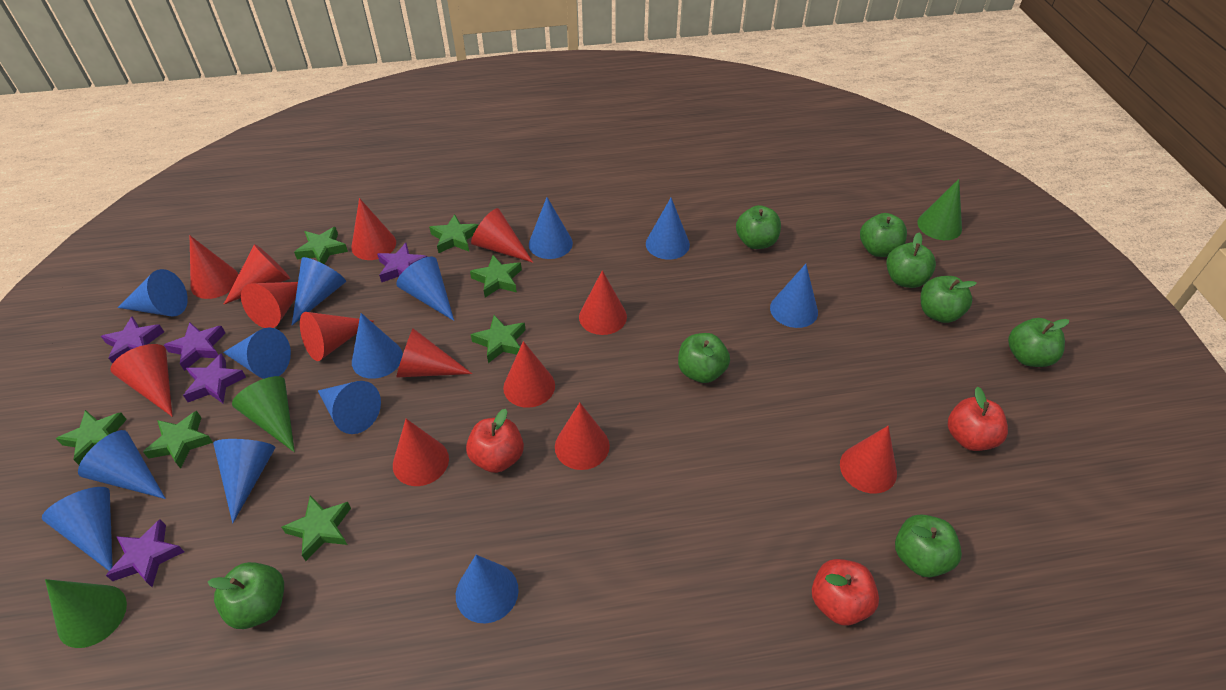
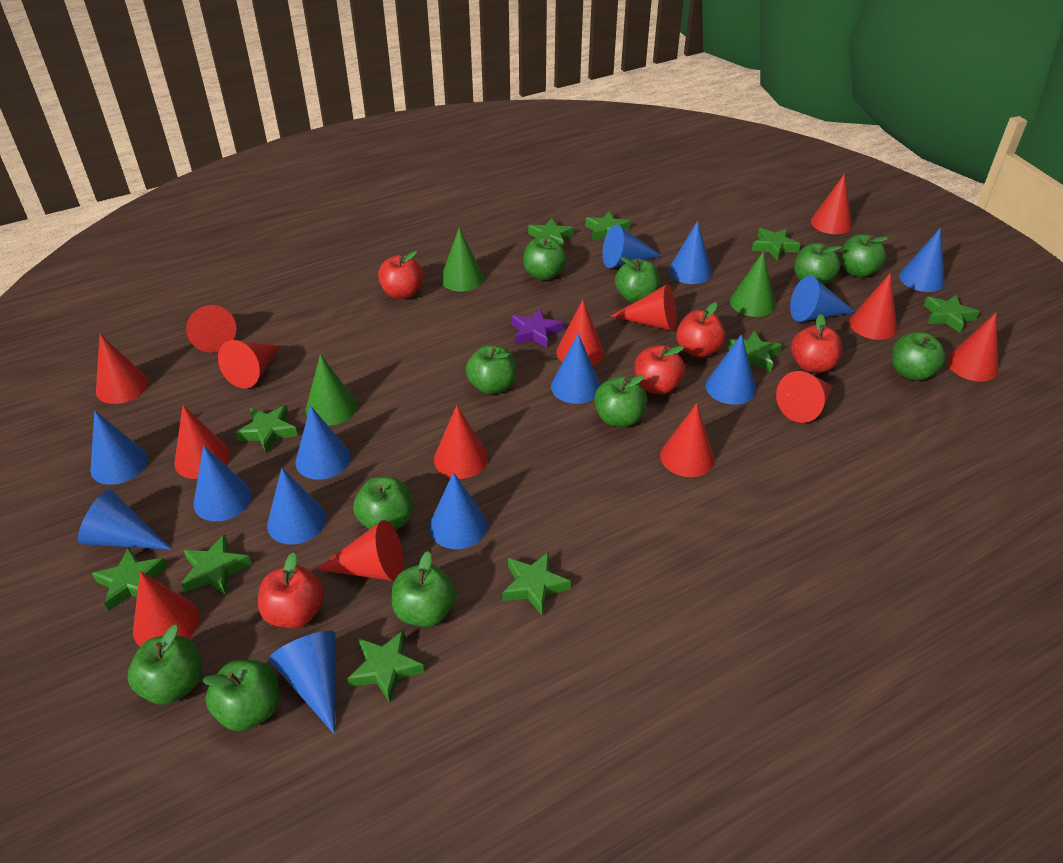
green apple: 8 -> 11
green star: 7 -> 10
purple star: 5 -> 1
red apple: 3 -> 5
red cone: 13 -> 14

